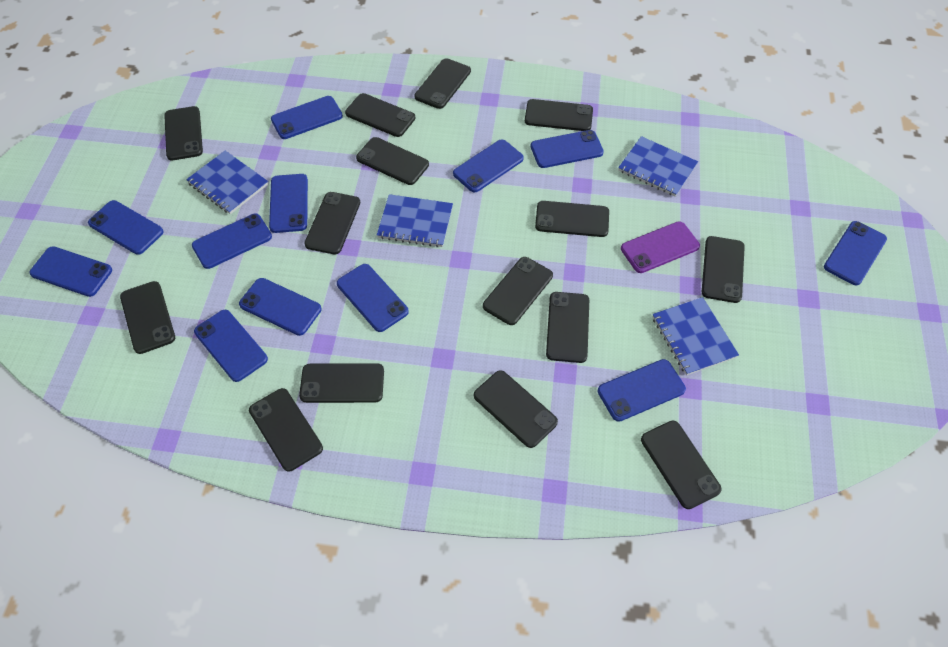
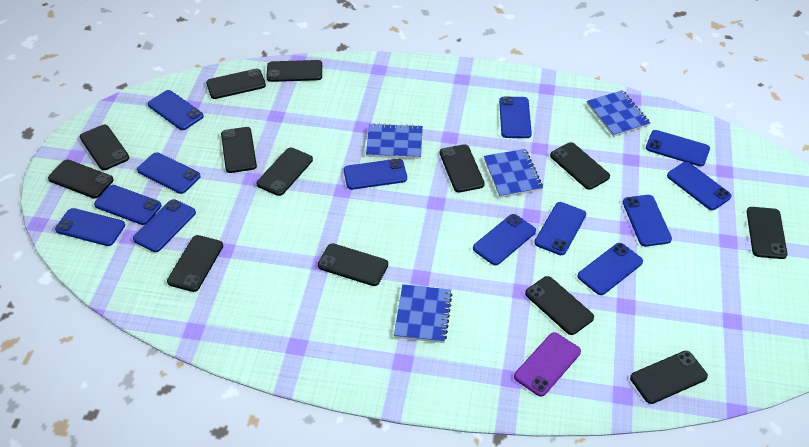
black phone: 15 -> 13
blue phone: 12 -> 13

